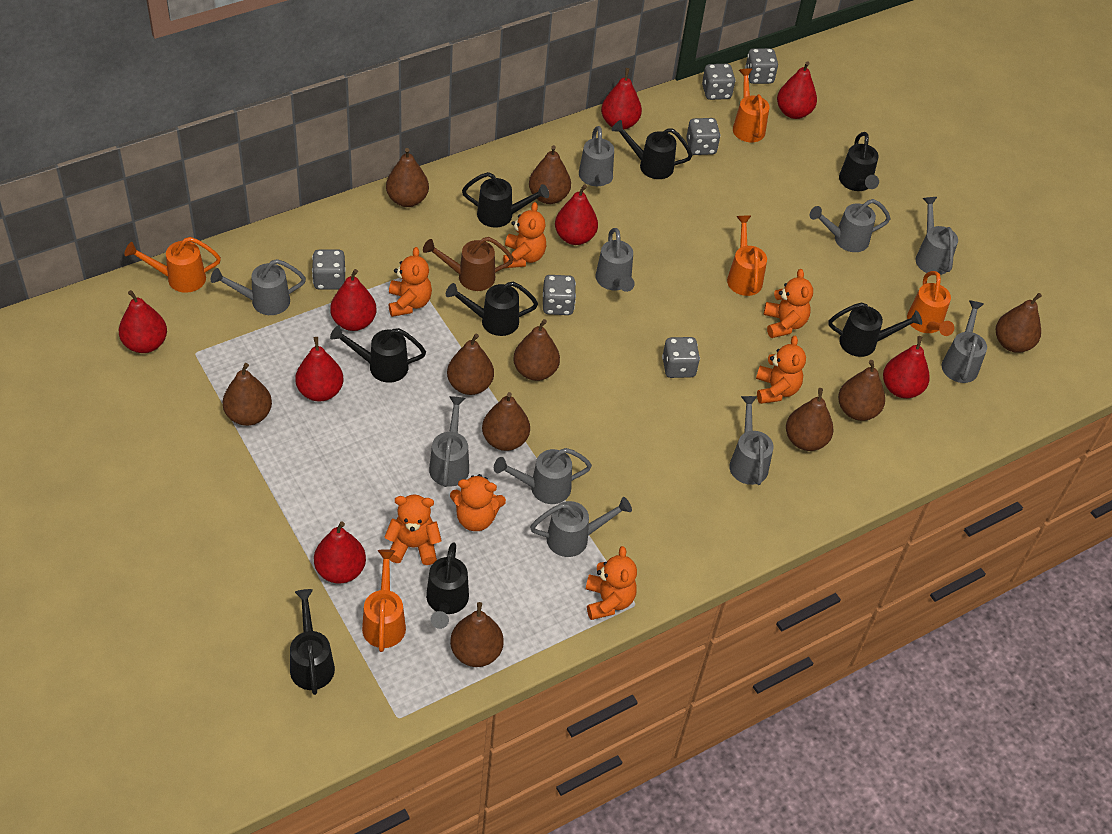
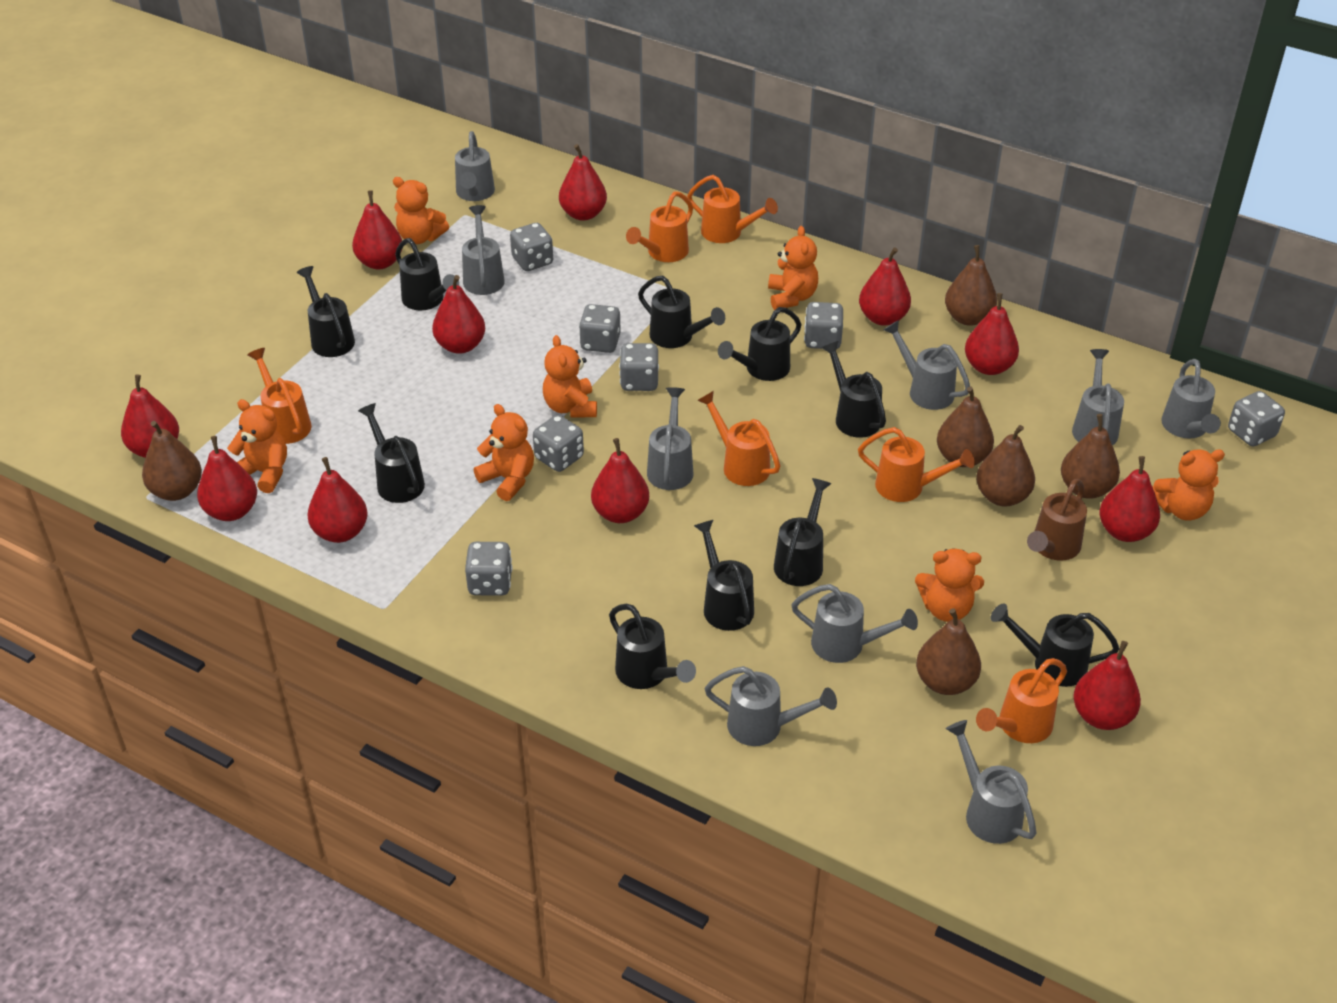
black watering can: 8 -> 10
brown pear: 10 -> 6
grey dice: 6 -> 7
grey watering can: 10 -> 9
orange watering can: 5 -> 6
red pear: 8 -> 11

